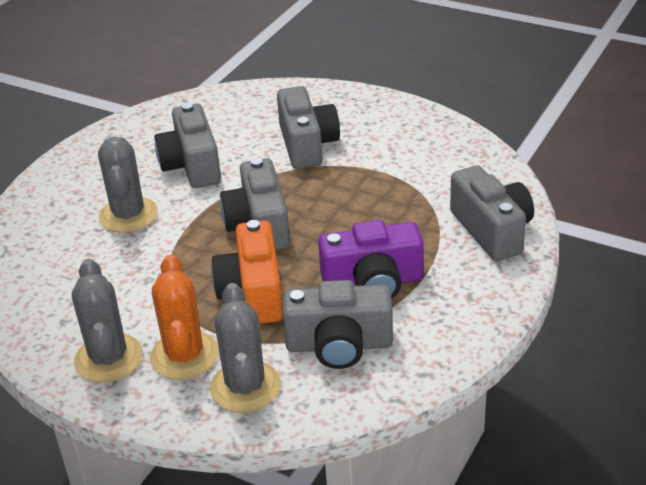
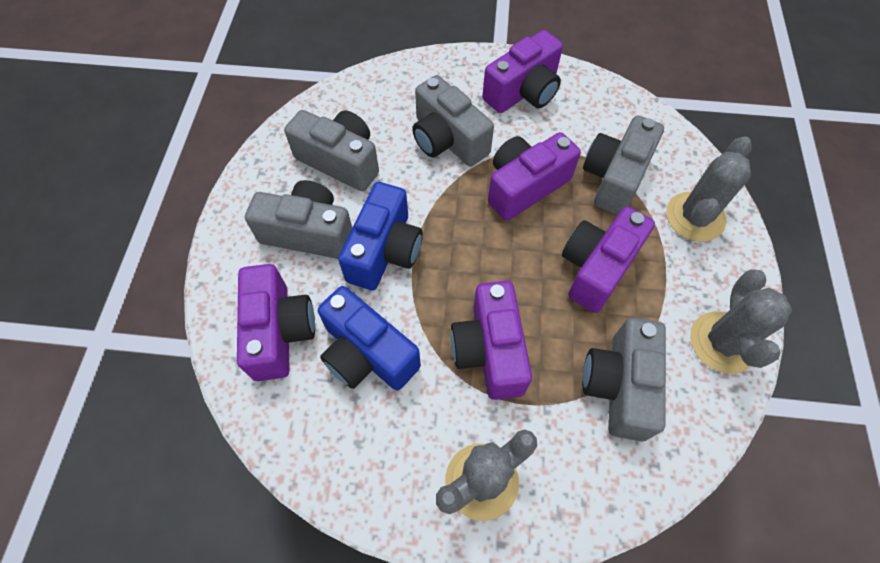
blue camera: 0 -> 2
orange cactus: 1 -> 0
orange camera: 1 -> 0
purple camera: 1 -> 5

